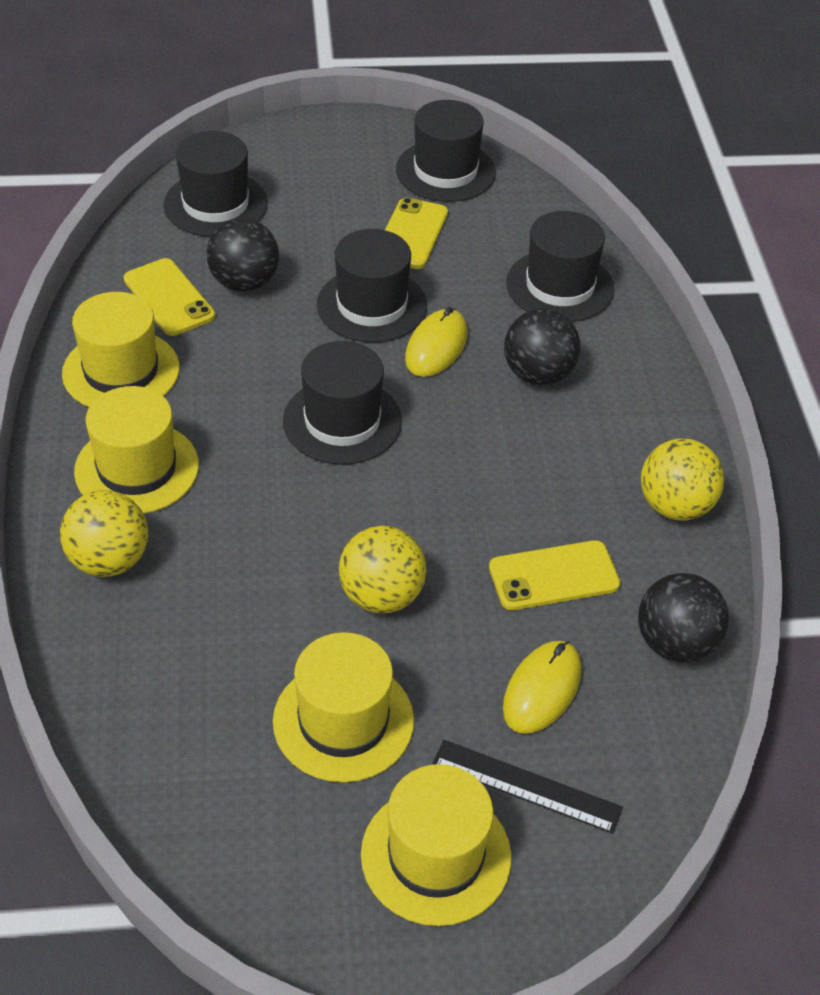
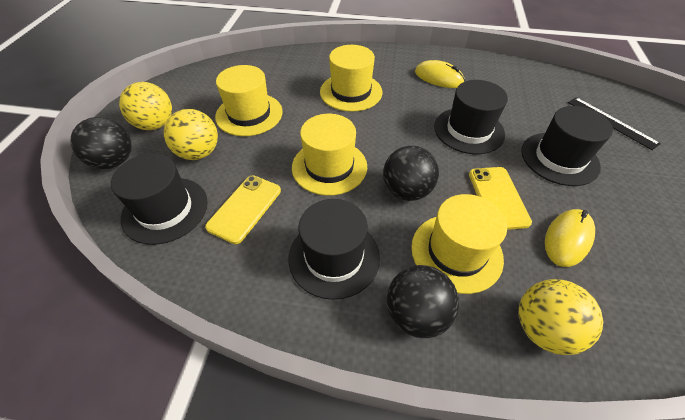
black hat: 5 -> 4
yellow phone: 3 -> 2

